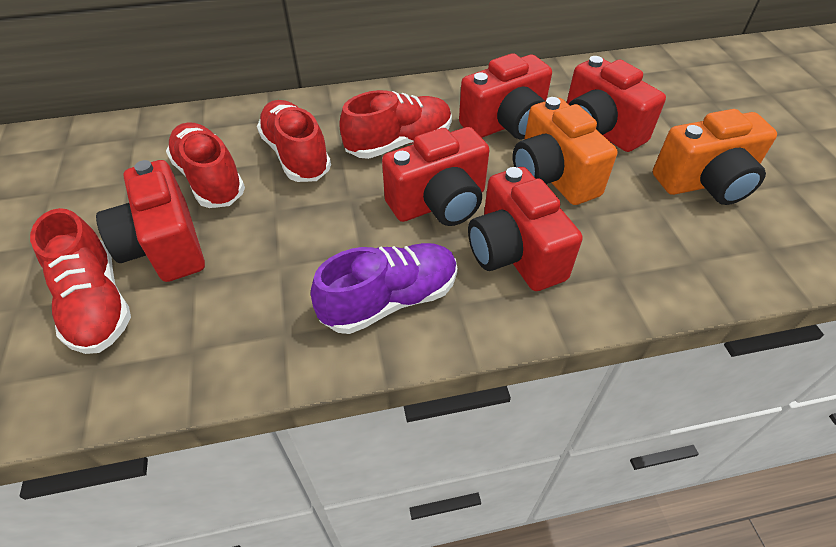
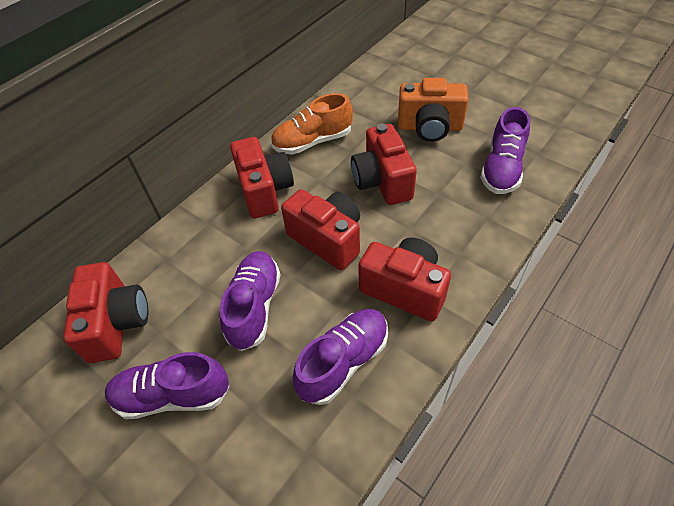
orange camera: 2 -> 1
orange shoe: 0 -> 1
purple shoe: 1 -> 4
red shoe: 4 -> 0

